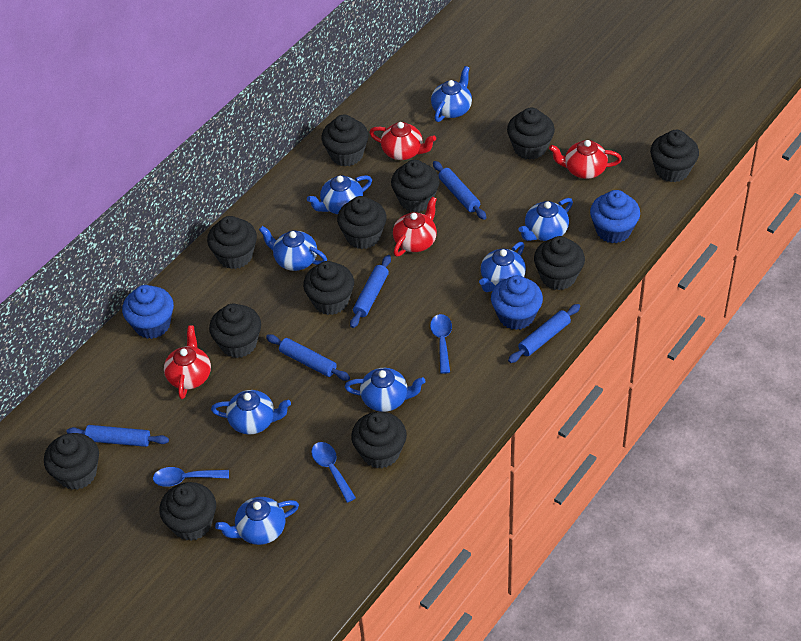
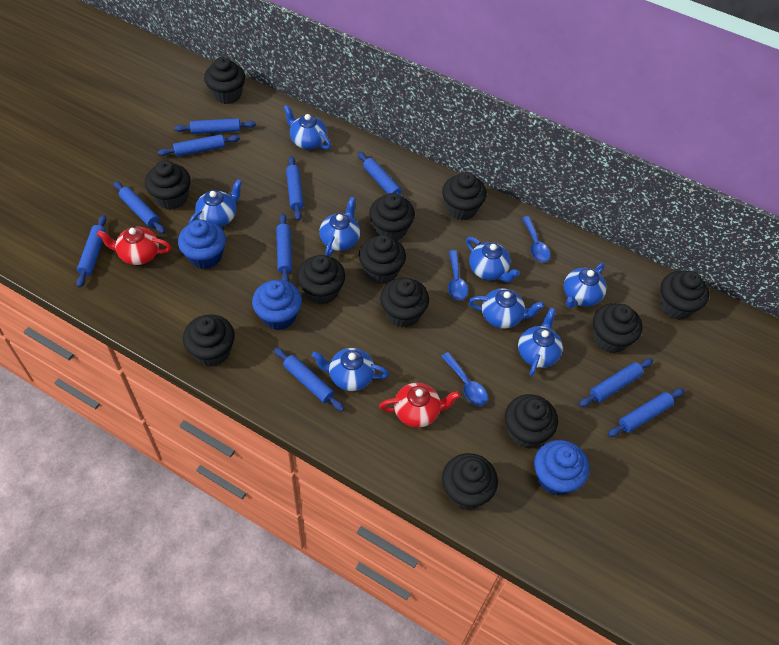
blue rolling pin: 5 -> 10
red teapot: 4 -> 2

